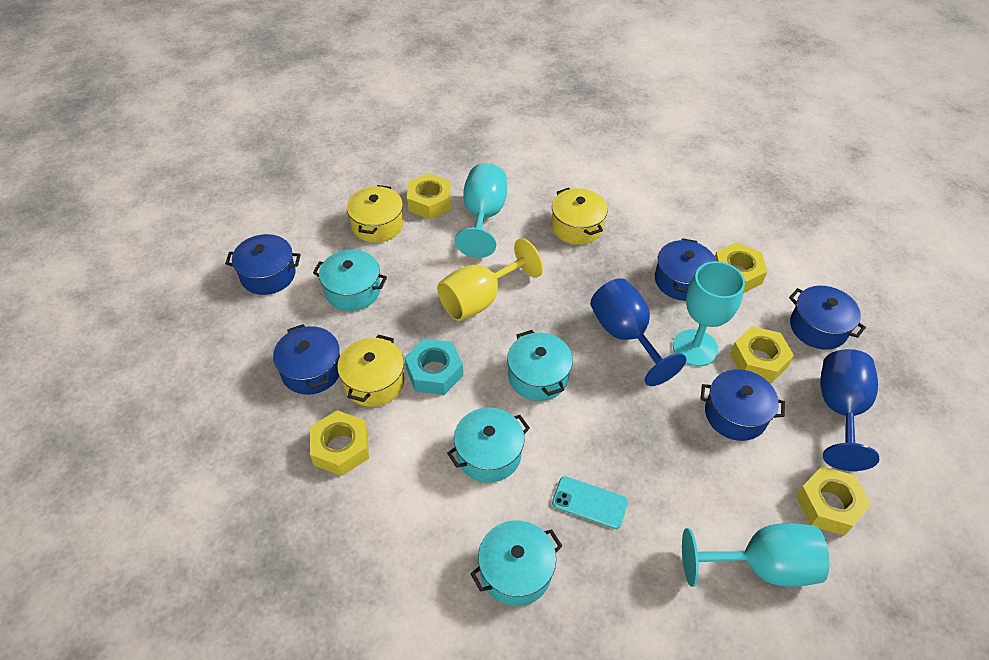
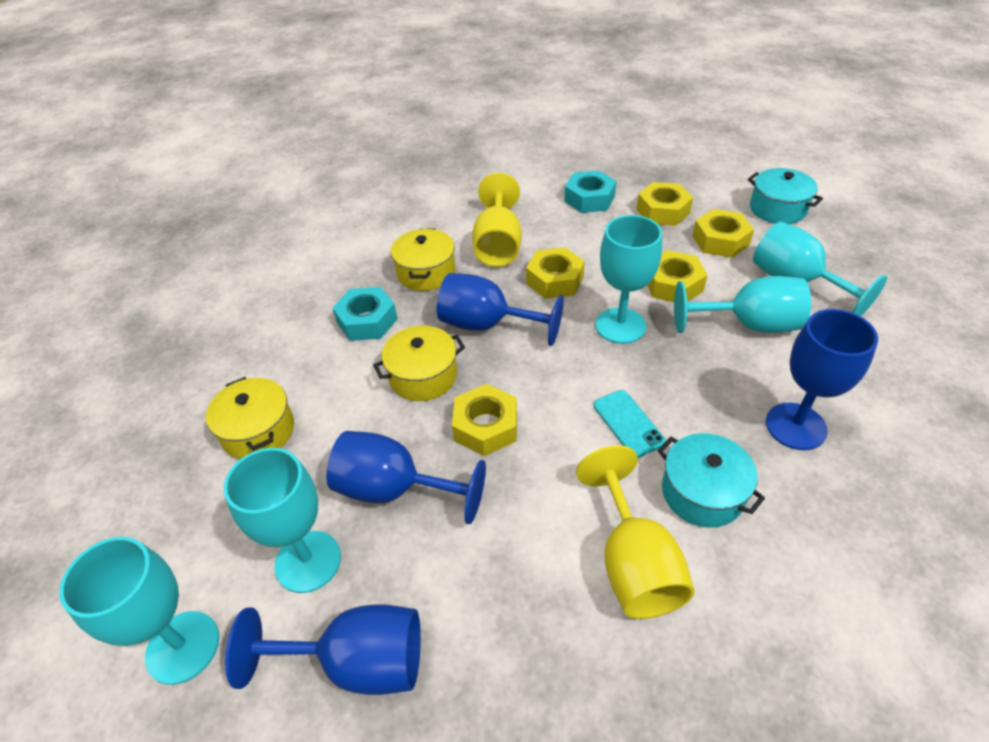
blue goblet: 2 -> 4
blue pot: 5 -> 0
turquoise goblet: 3 -> 5
turquoise nut: 1 -> 2
turquoise pot: 4 -> 2
yellow goblet: 1 -> 2

